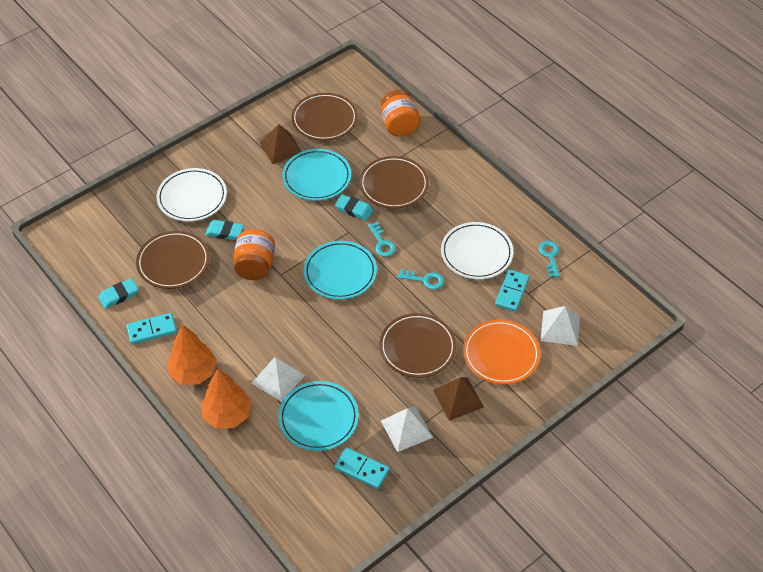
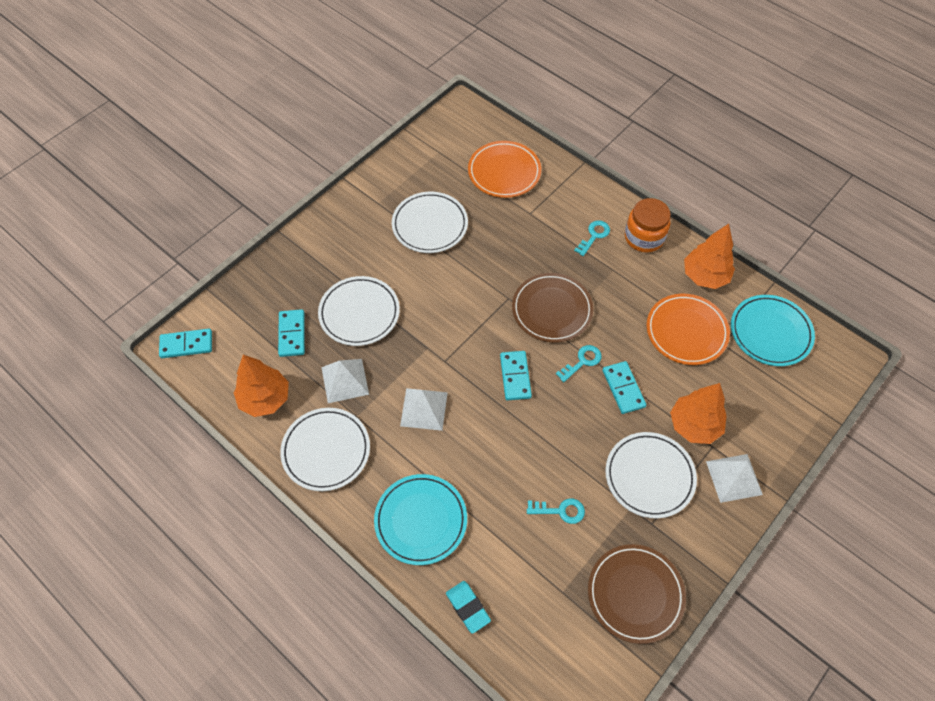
brown plate: 4 -> 2
brown pyramid: 2 -> 0
orange jar: 2 -> 1
orange plate: 1 -> 2
orange tree: 2 -> 3
turquoise domino: 3 -> 4
turquoise eraser: 3 -> 1
turquoise plate: 3 -> 2
white plate: 2 -> 4

